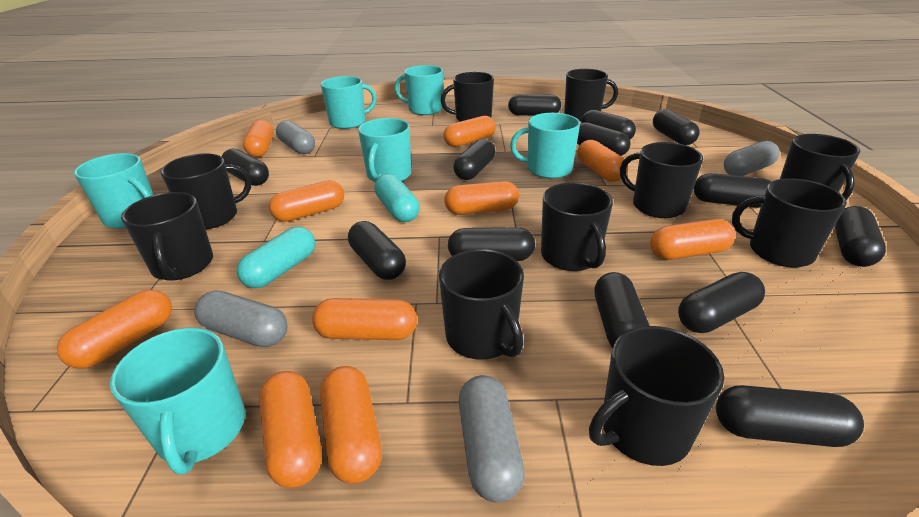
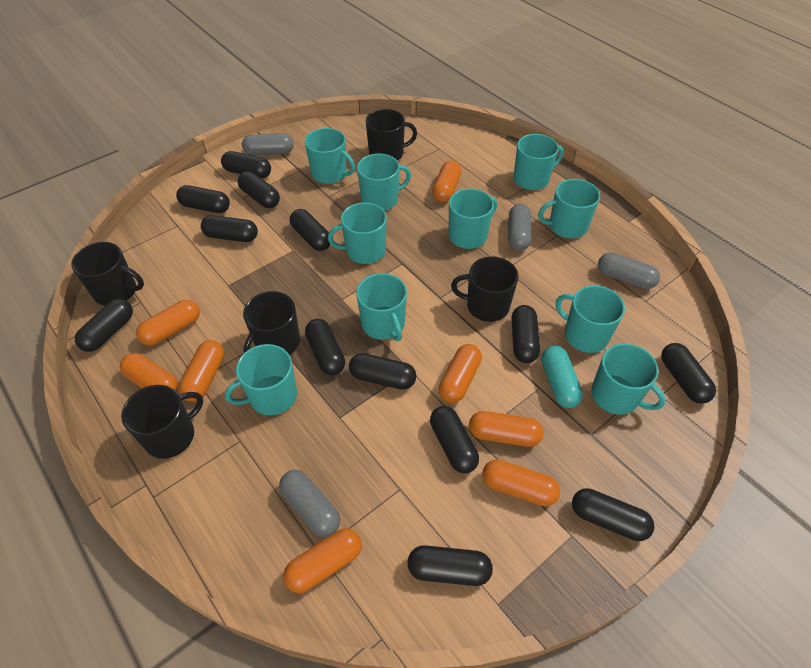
black mug: 10 -> 5
orange capsule: 10 -> 8
turquoise capsule: 2 -> 1
turquoise mug: 6 -> 10

